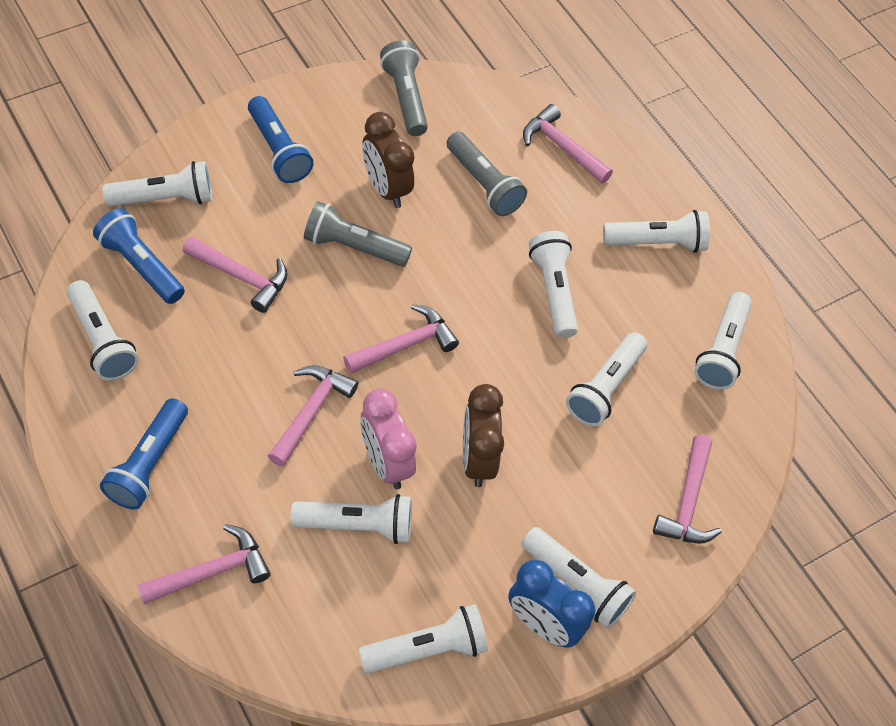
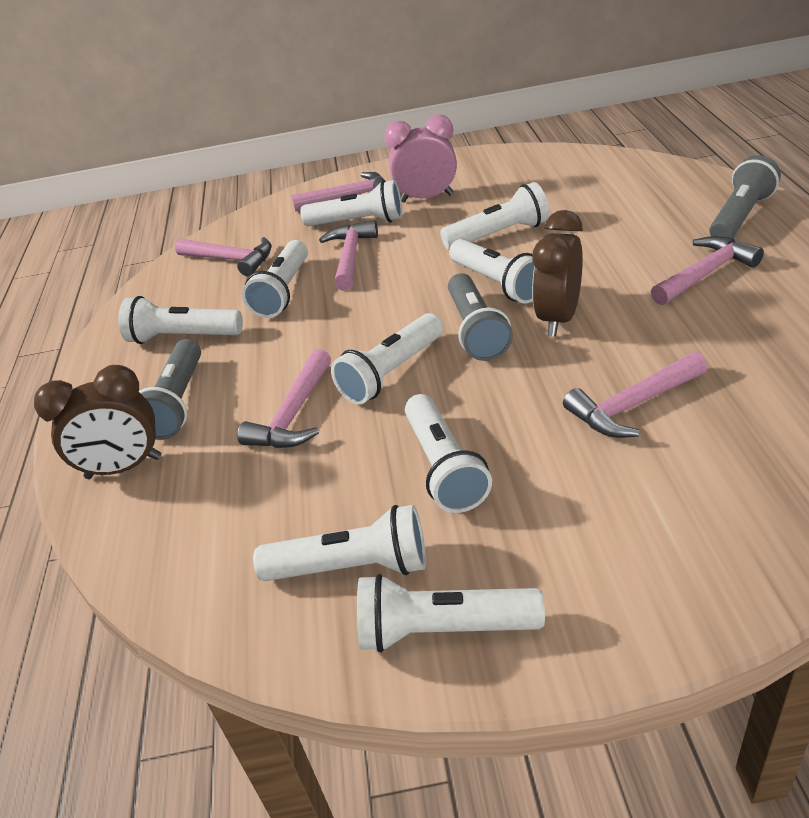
blue clock: 1 -> 0
blue flashlight: 3 -> 0

